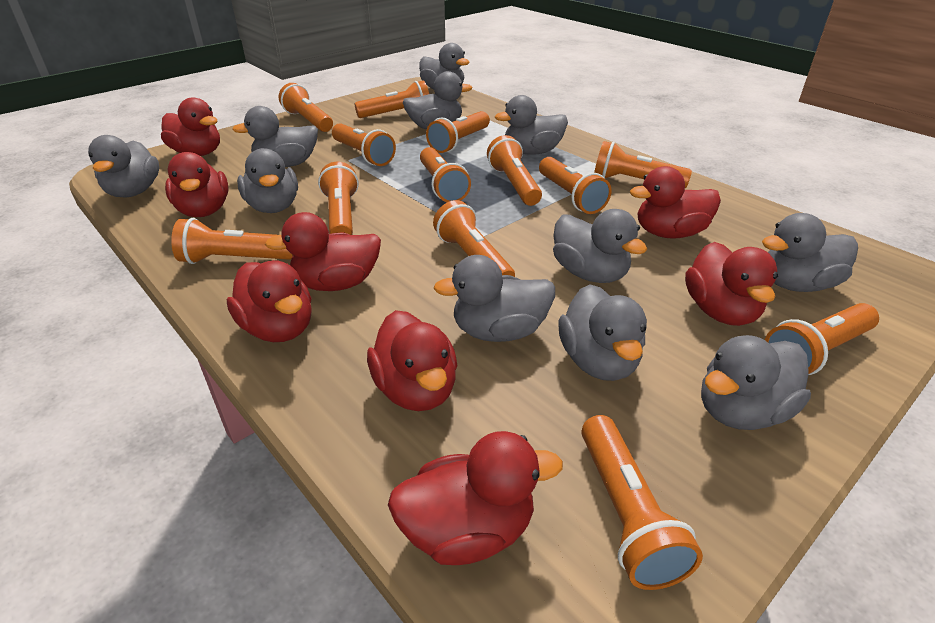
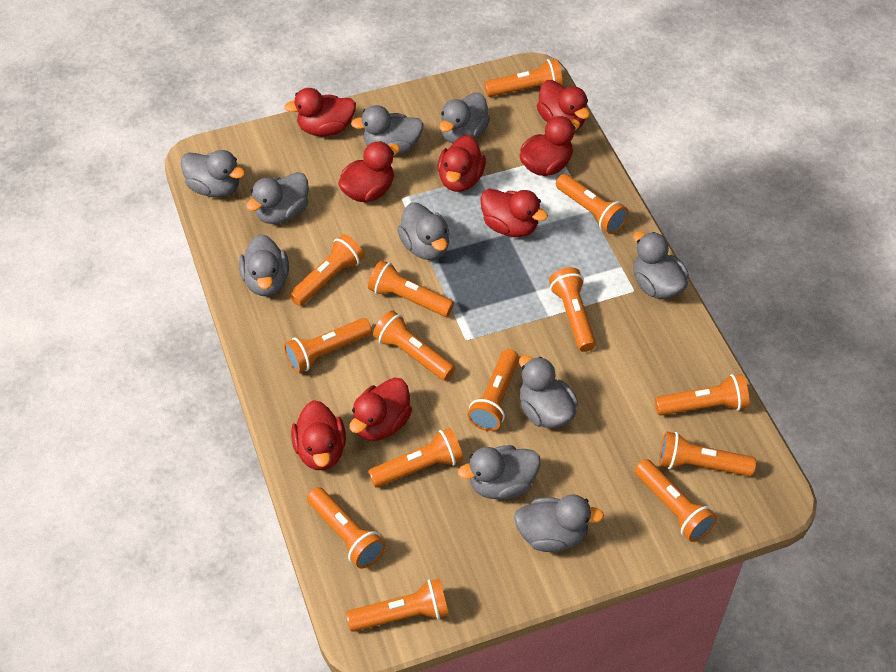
grey duck: 11 -> 10
orange flashlight: 13 -> 14

